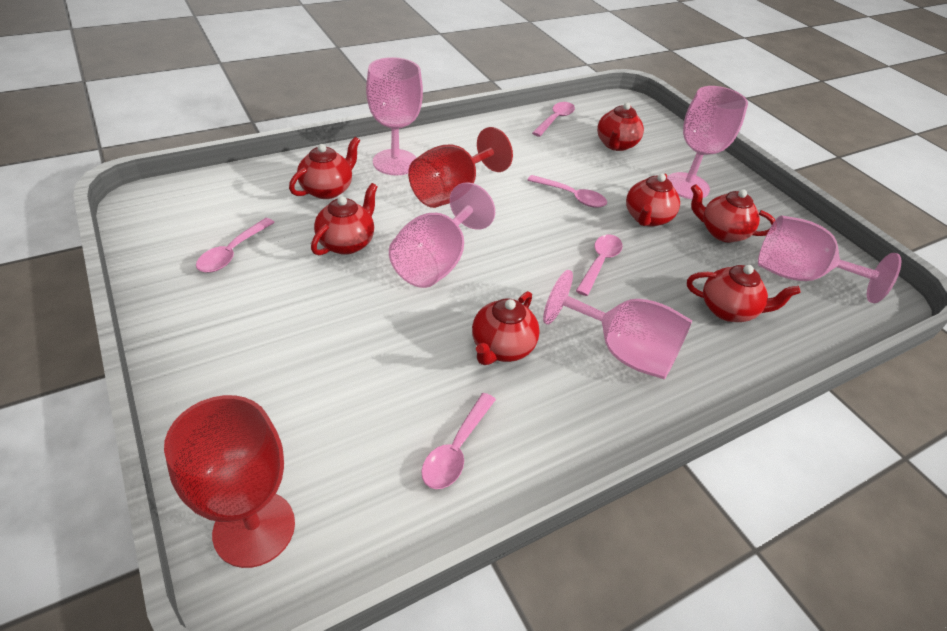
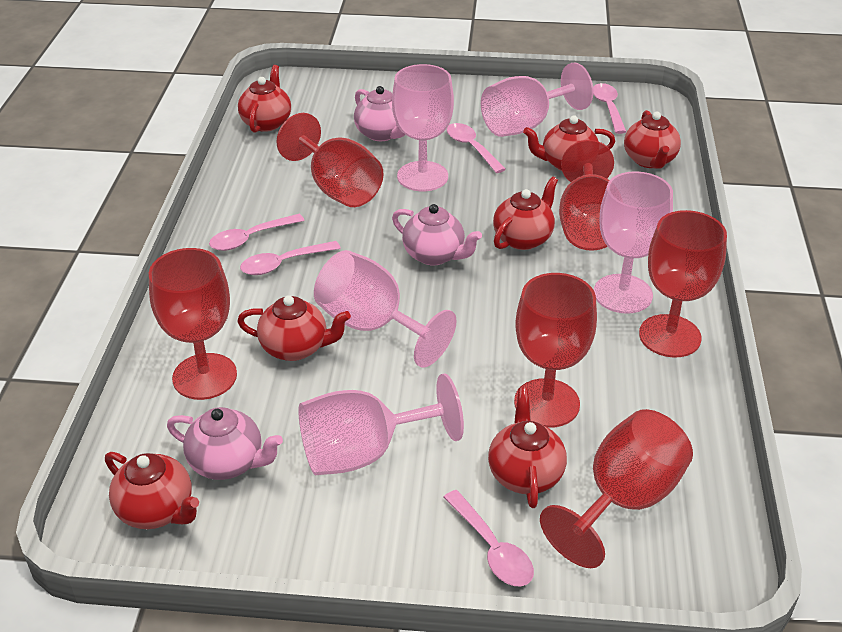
pink teapot: 0 -> 3
red goblet: 2 -> 6

